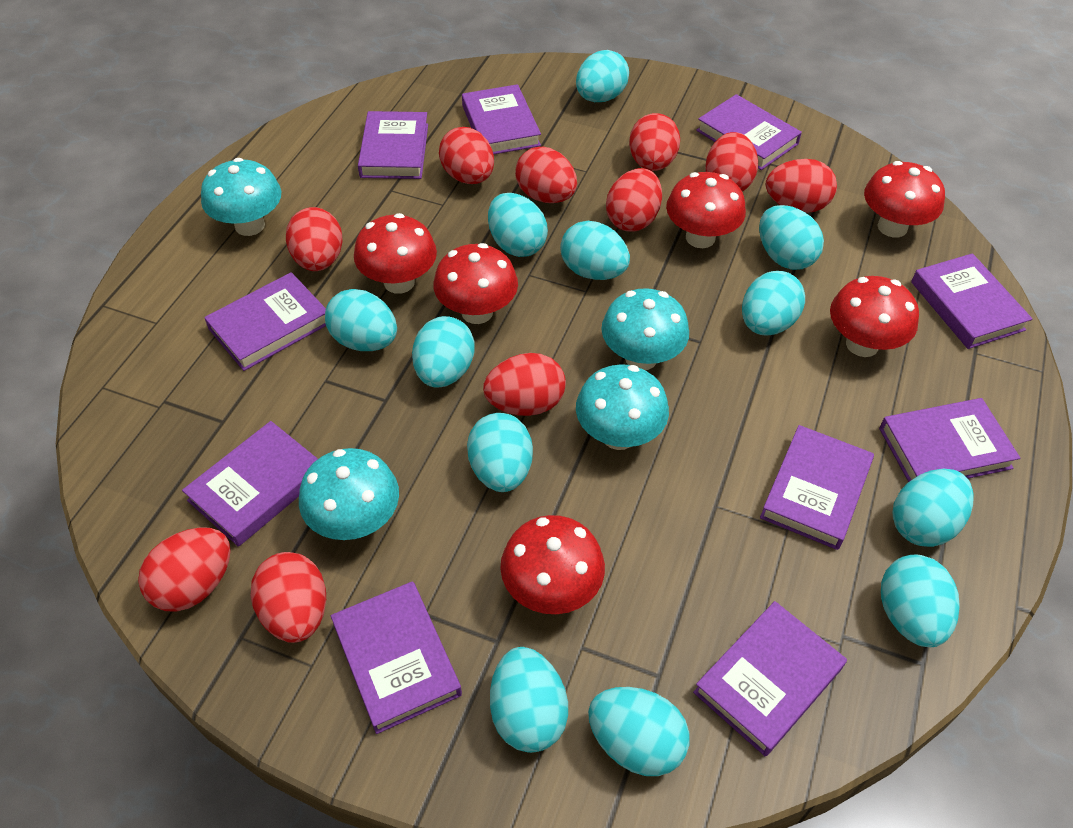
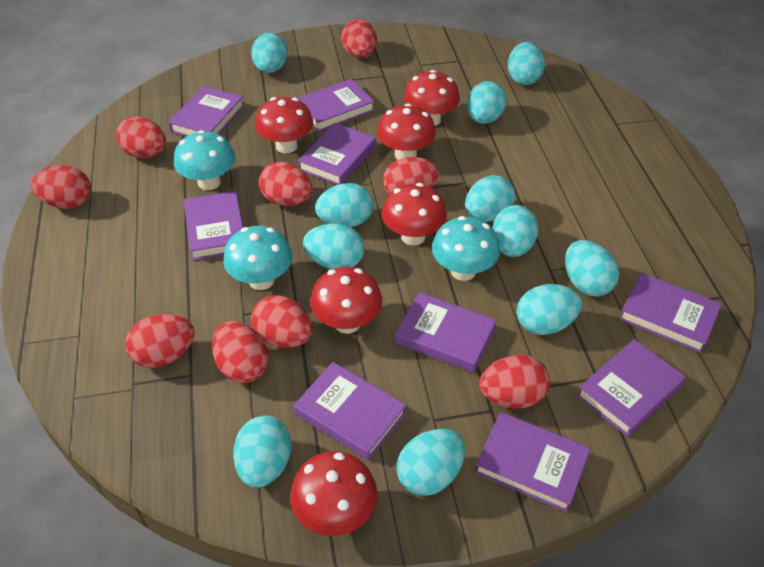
purple book: 10 -> 9
red egg: 10 -> 9
turquoise egg: 12 -> 11
turquoise mushroom: 4 -> 3

